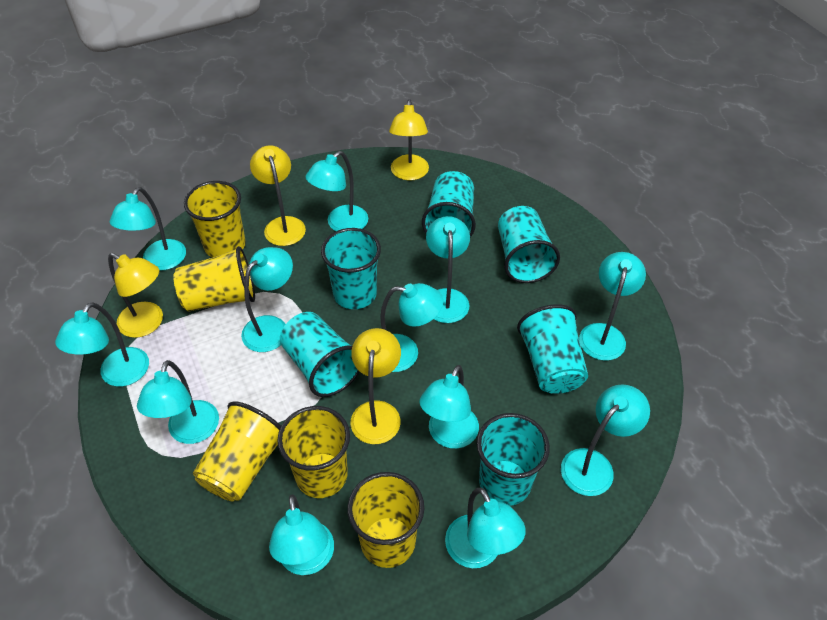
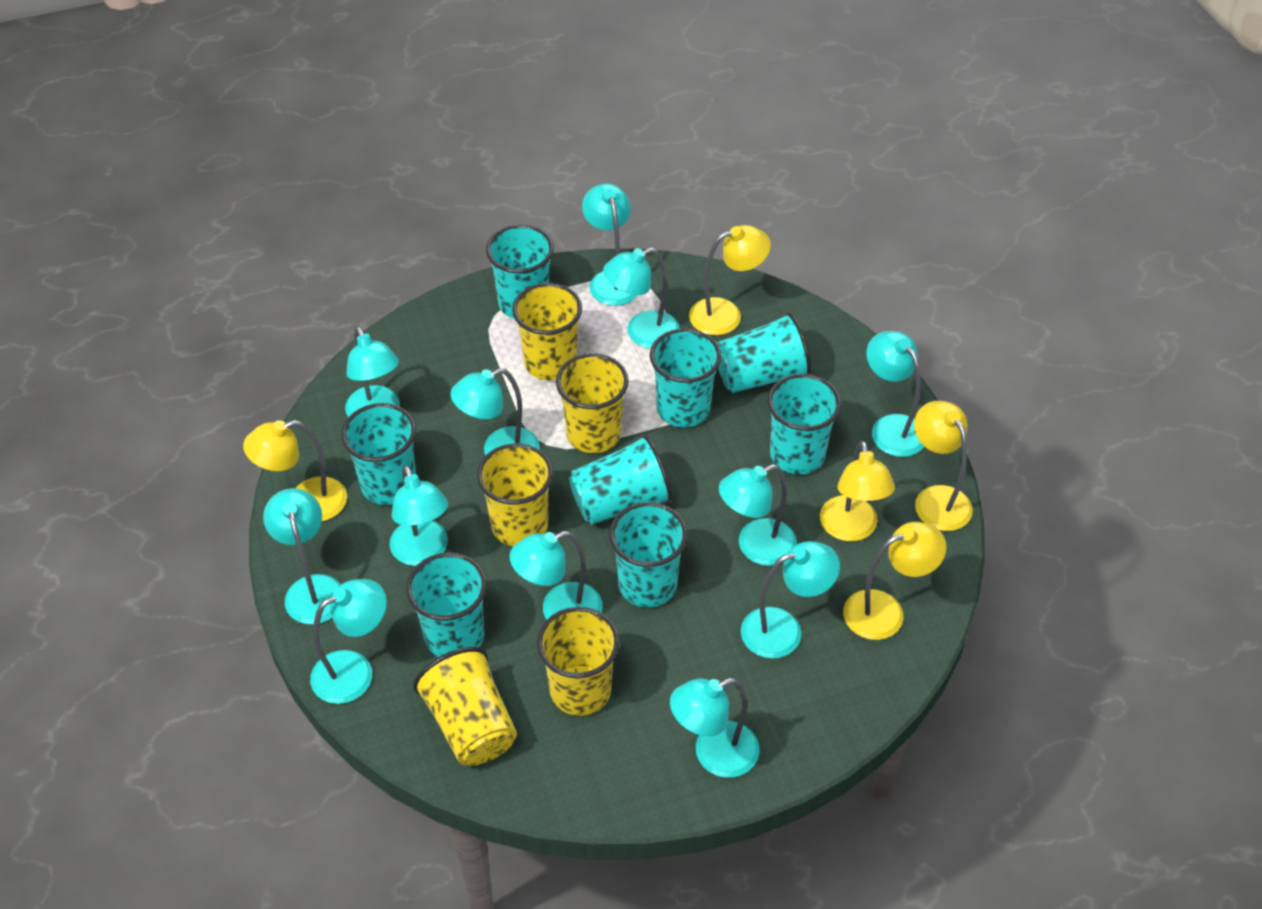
turquoise cup: 6 -> 8
yellow lamp: 4 -> 5

